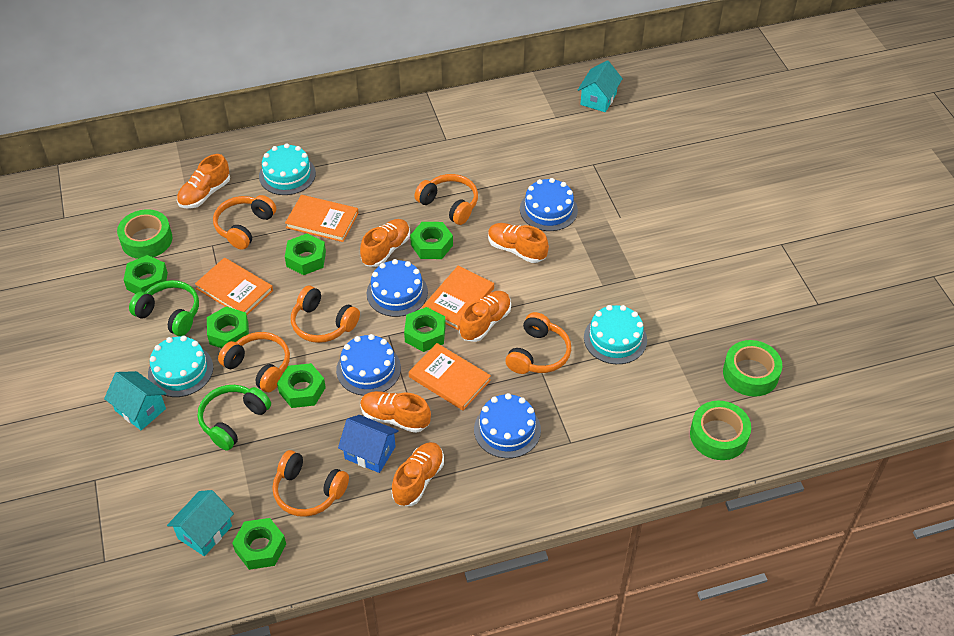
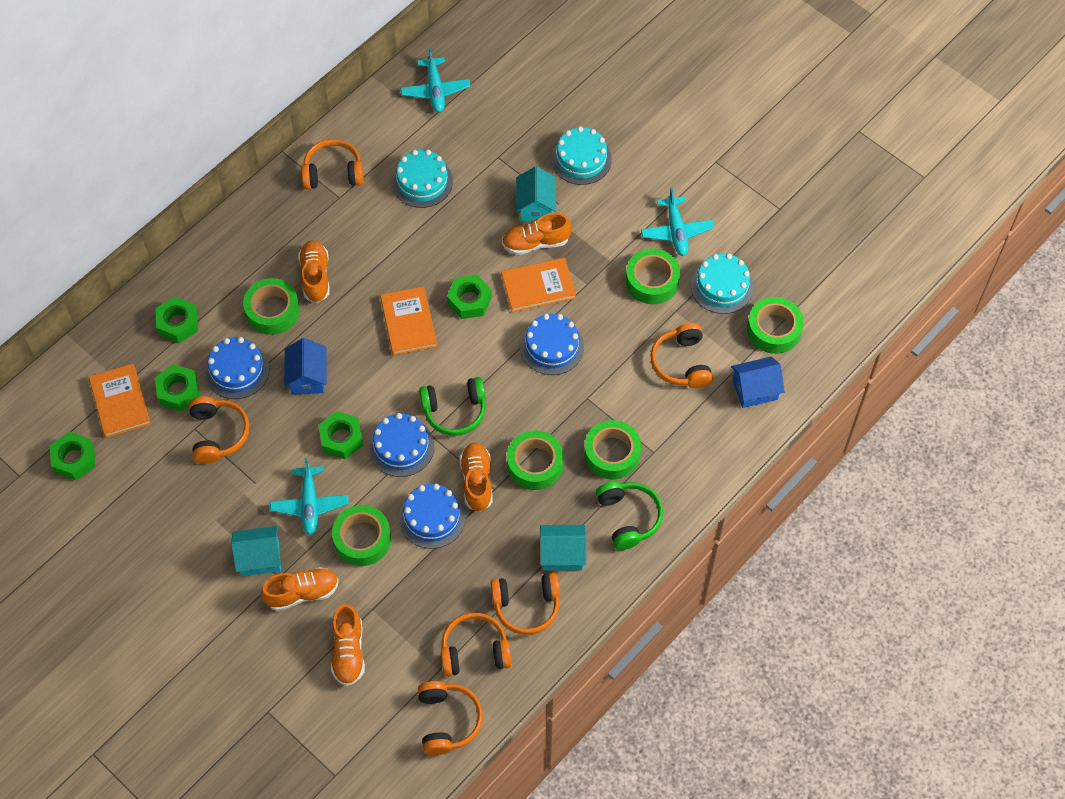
blue house: 1 -> 2
green nut: 7 -> 5
green tape: 3 -> 6
orange book: 4 -> 3
orange shoe: 6 -> 5
turquoise plane: 0 -> 3

